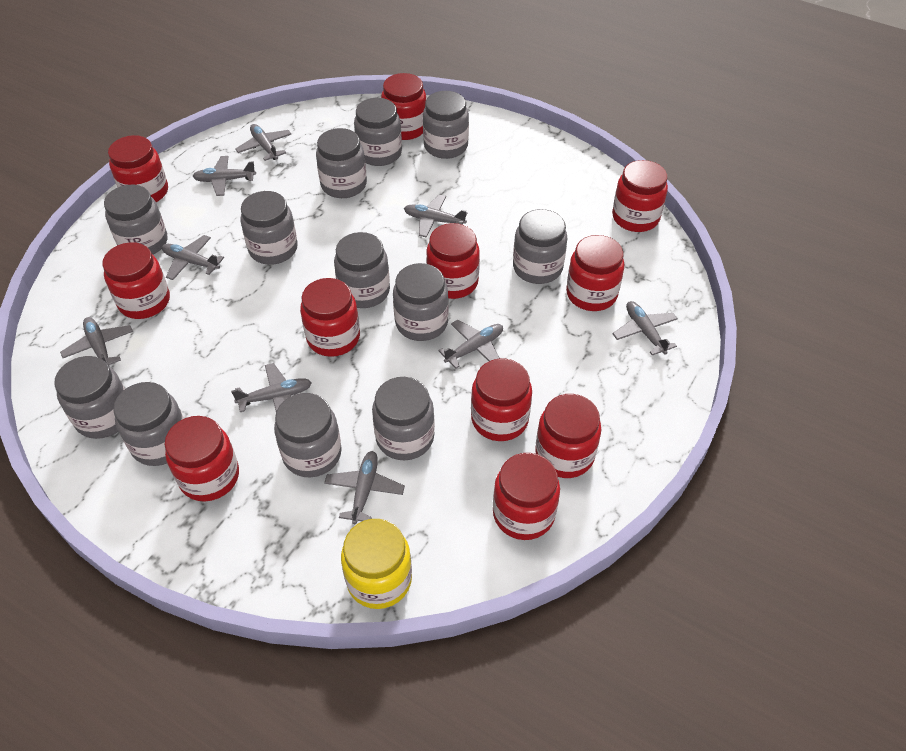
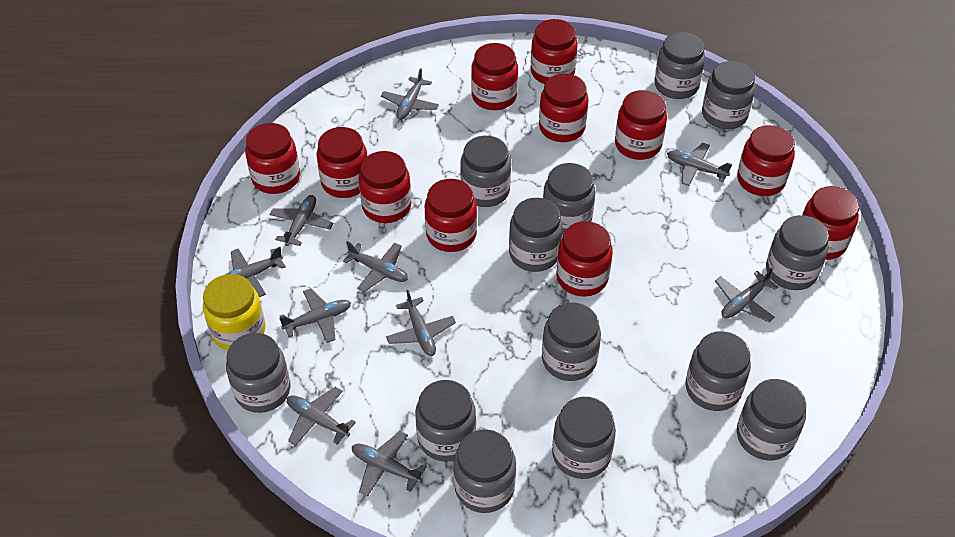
grey jar: 12 -> 13
grey plane: 9 -> 10

